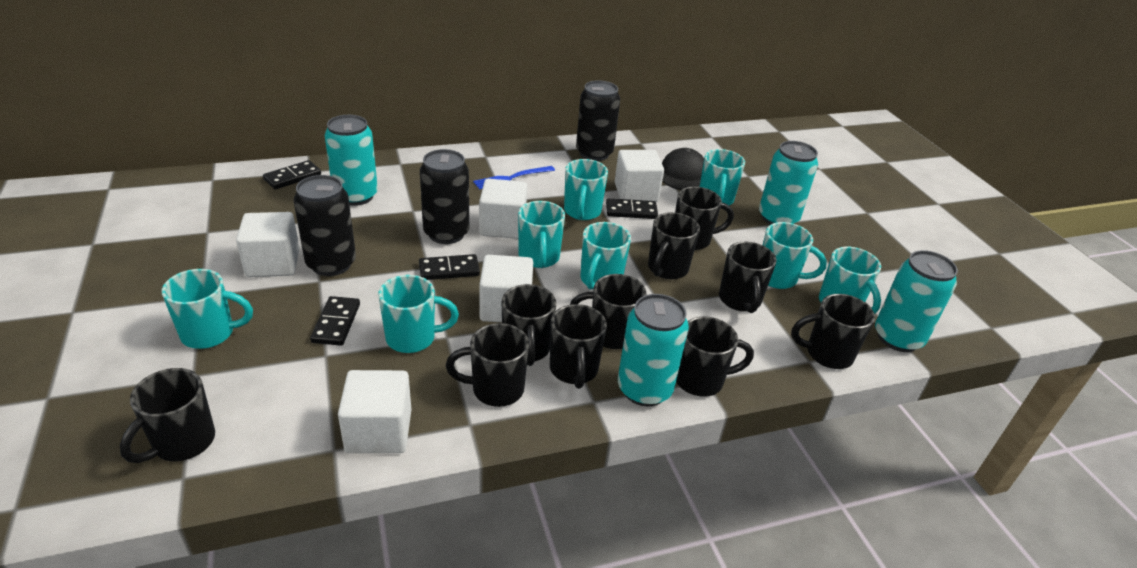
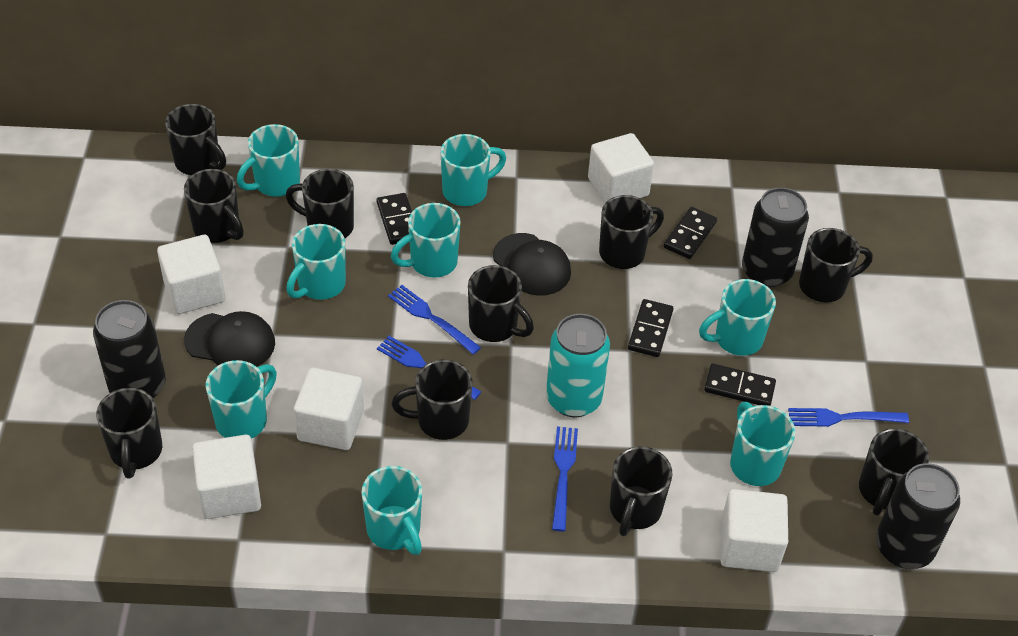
black cap: 1 -> 2
blue fork: 1 -> 4
turquoise can: 4 -> 1

